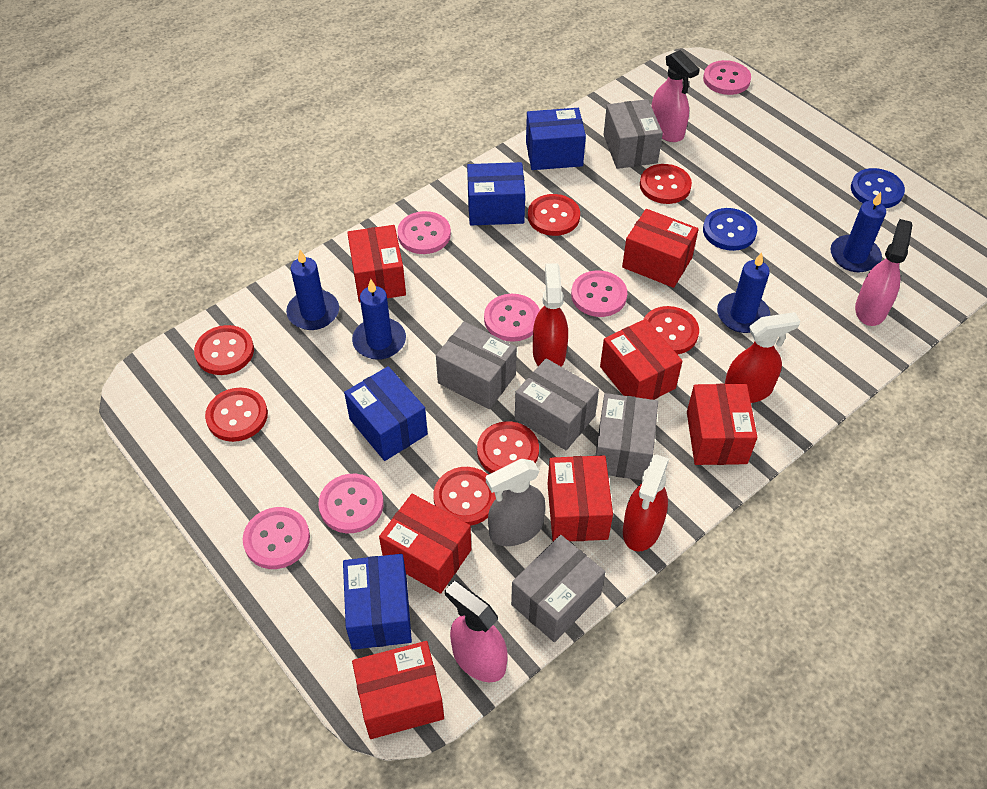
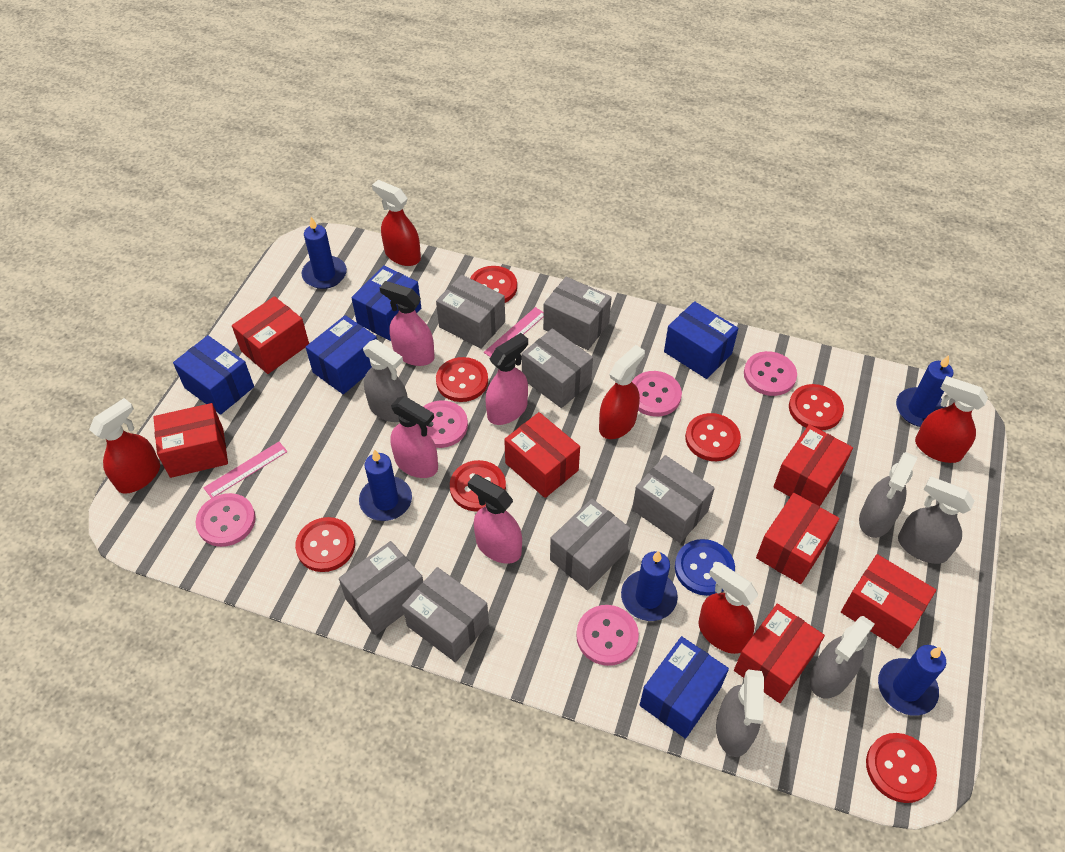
blue box: 4 -> 5
blue button: 2 -> 1
blue candle: 4 -> 5
grey box: 5 -> 7
grey spray bottle: 1 -> 5
pink button: 6 -> 5
pink ruler: 0 -> 2
pink spray bottle: 3 -> 4
red spray bottle: 3 -> 5

